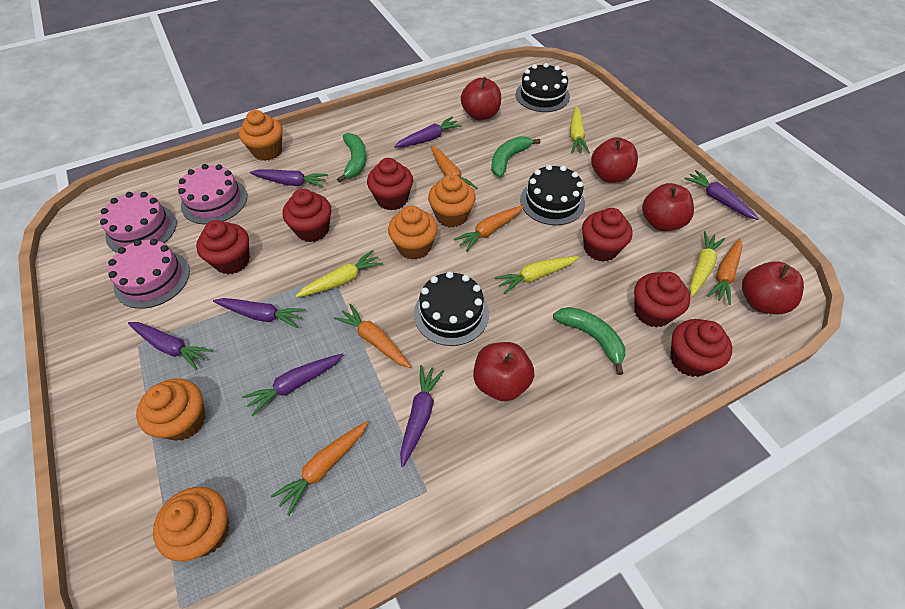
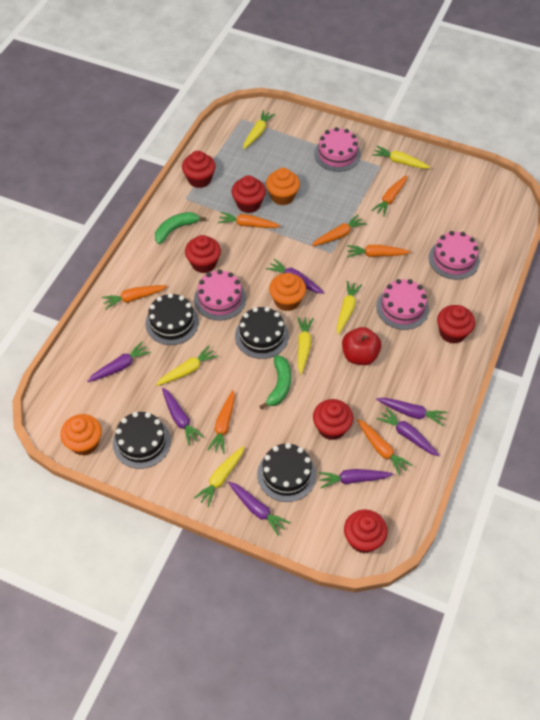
black cake: 3 -> 4
green banana: 3 -> 2
orange carrot: 5 -> 7
orange cupcake: 5 -> 3
pink cake: 3 -> 4
red apple: 5 -> 1
yellow carrot: 4 -> 6

